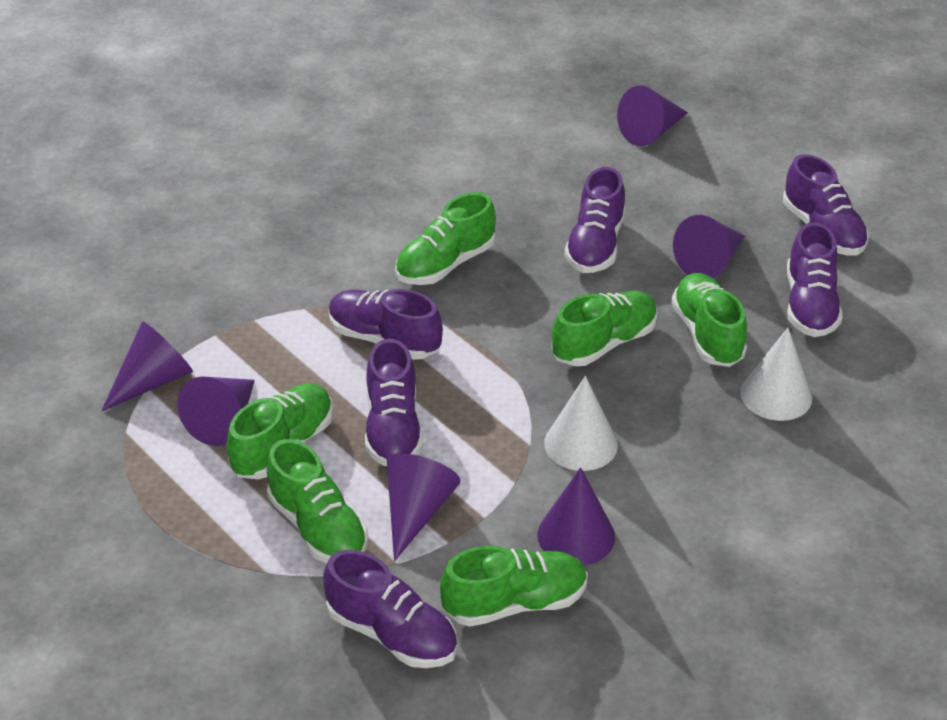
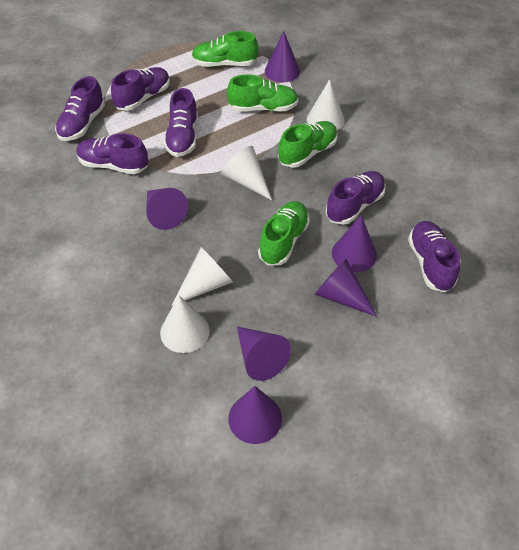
green shoe: 6 -> 4
white cone: 2 -> 4

